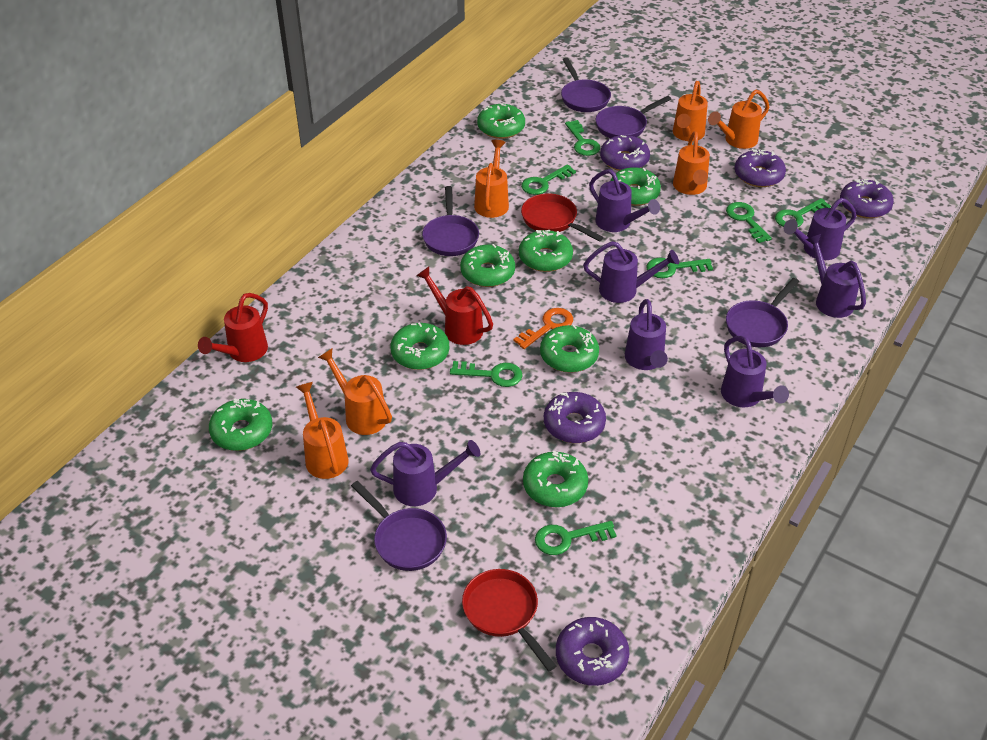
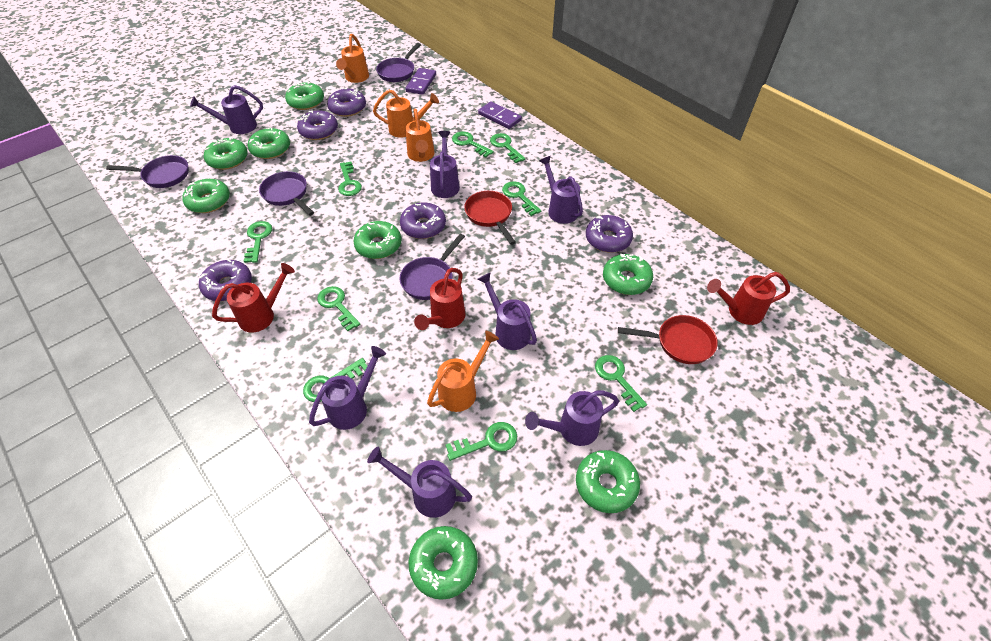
green key: 7 -> 9
orange key: 1 -> 0
orange watering can: 6 -> 4
purple domino: 0 -> 2
purple pan: 5 -> 4
red watering can: 2 -> 3

